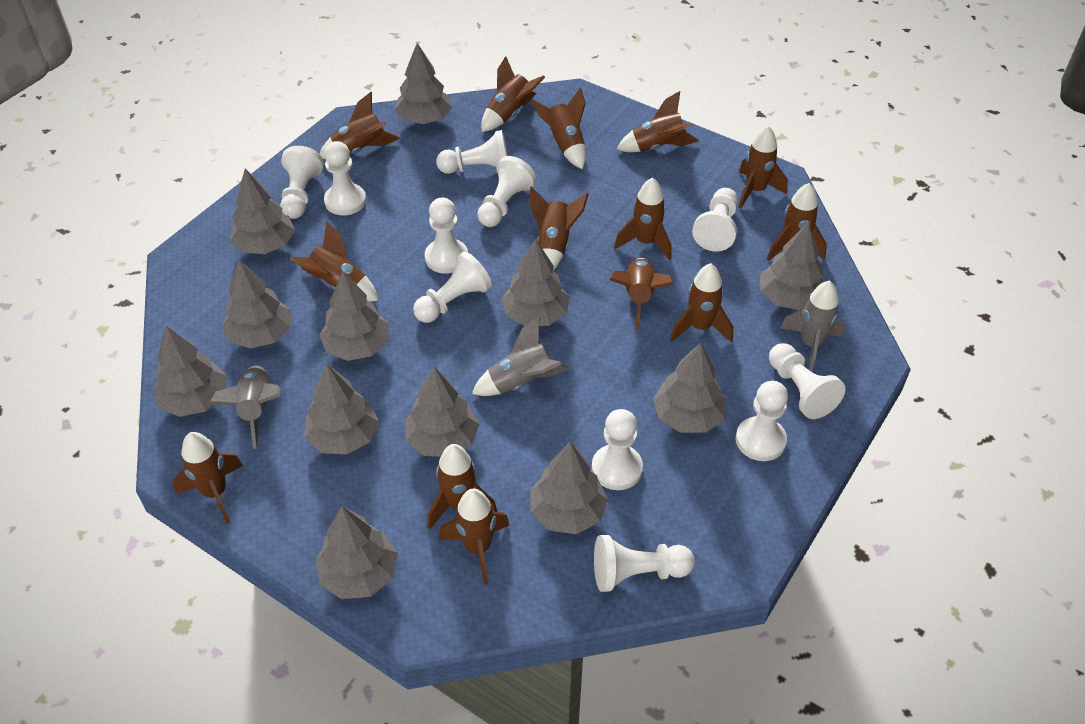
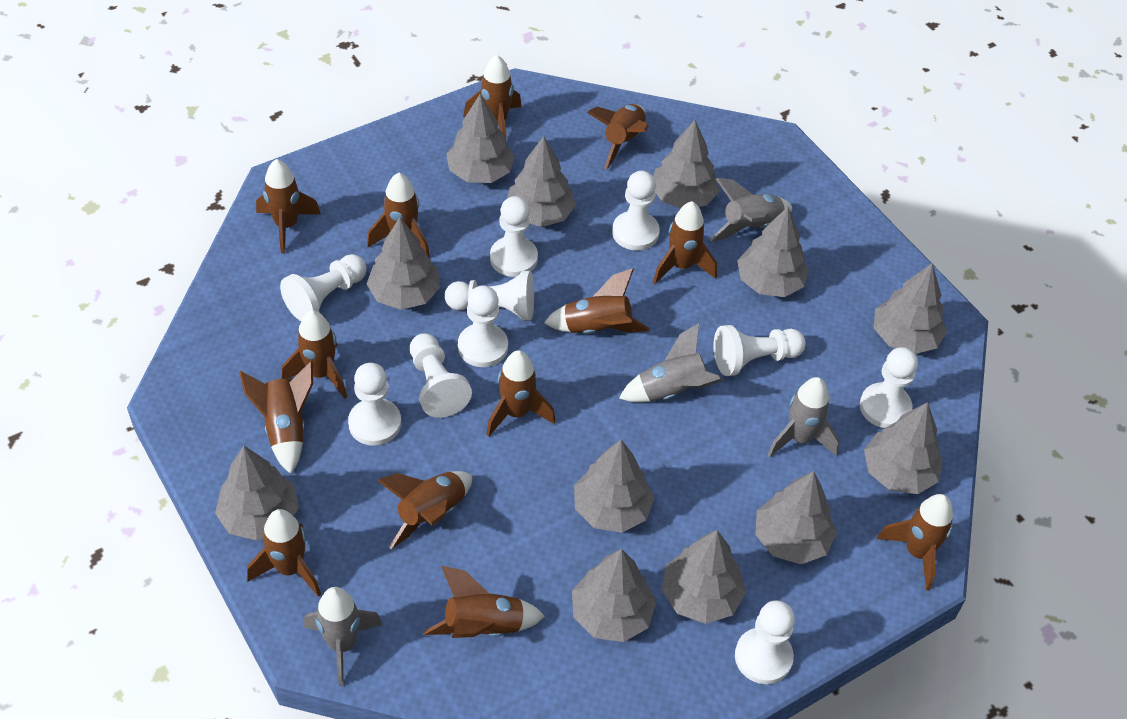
brown rocket: 14 -> 13
grey rocket: 3 -> 4
white pawn: 11 -> 10

